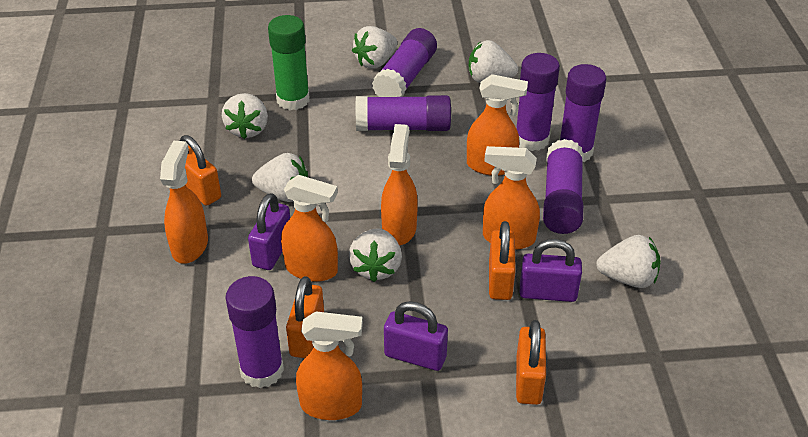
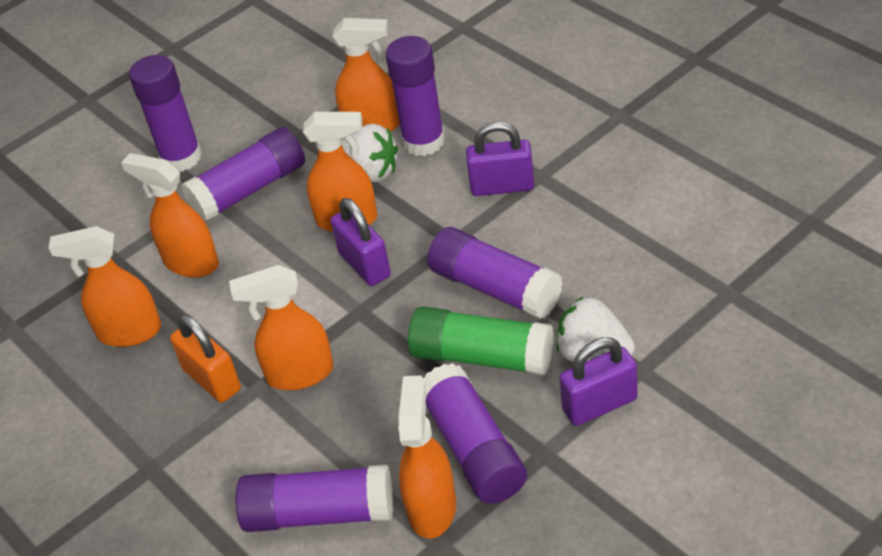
orange padlock: 4 -> 1
white strawberry: 6 -> 2

